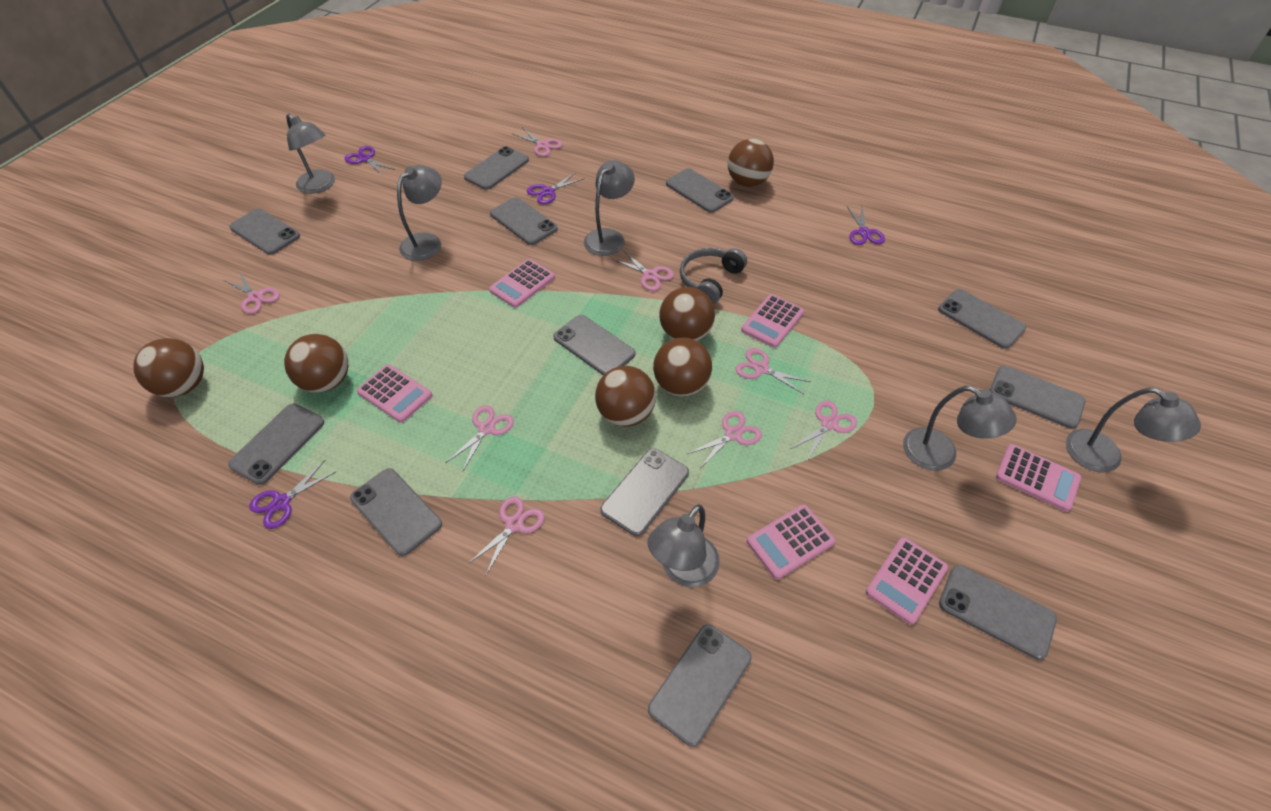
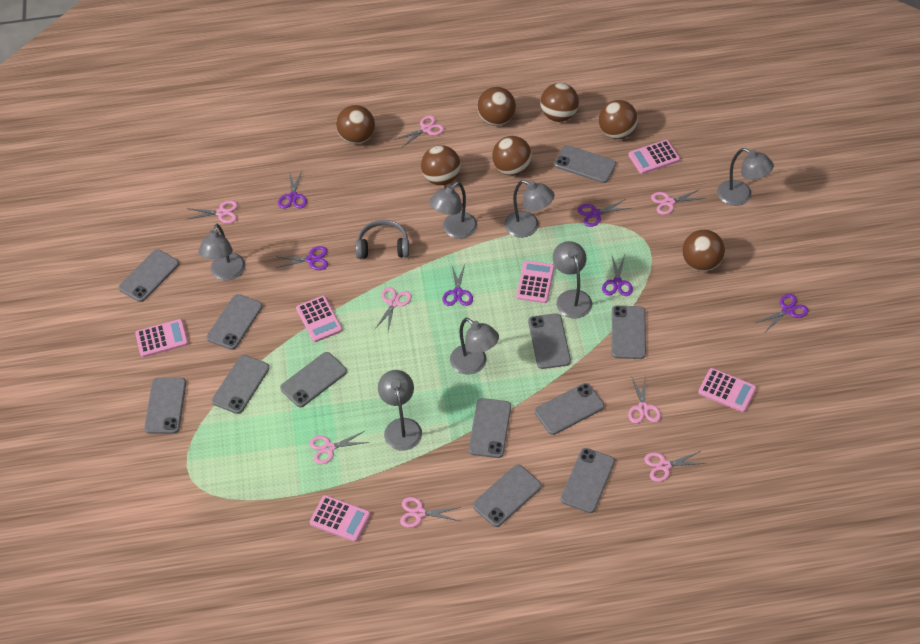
brown ball: 6 -> 7
grey lamp: 6 -> 7
purple scissors: 4 -> 6

